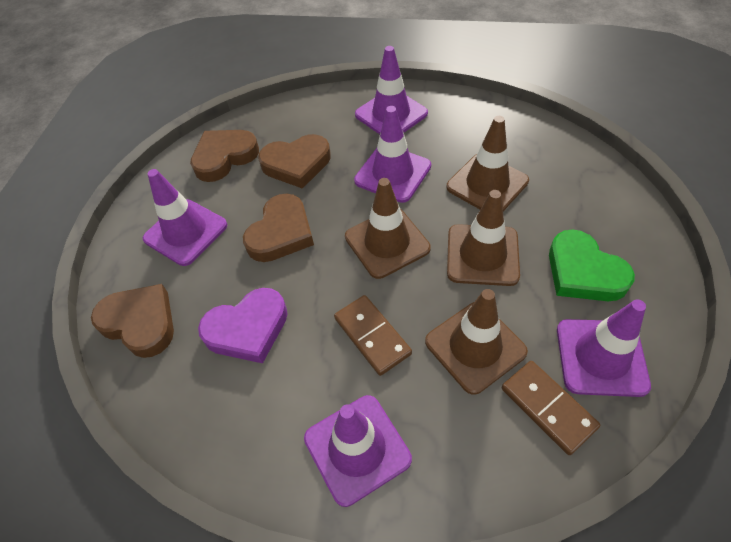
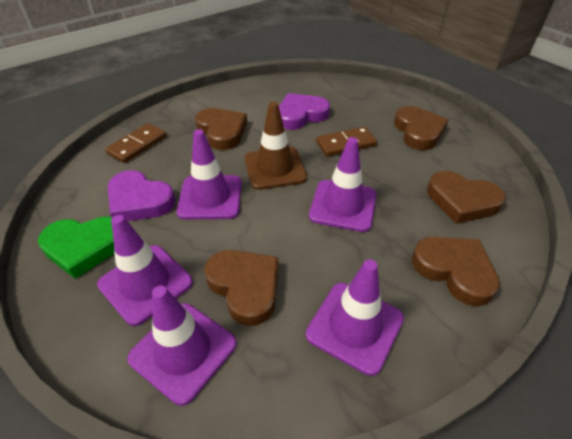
brown heart: 4 -> 5
brown traffic cone: 4 -> 1
purple heart: 1 -> 2

